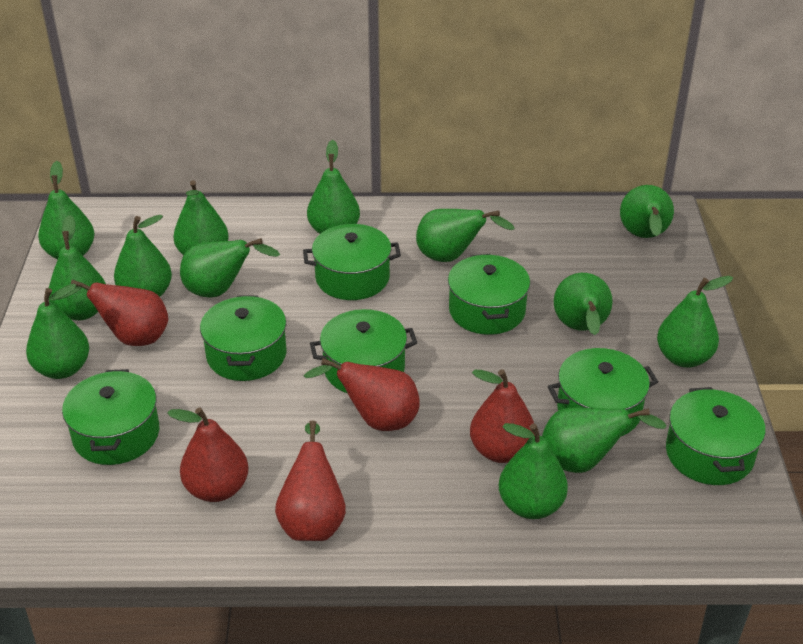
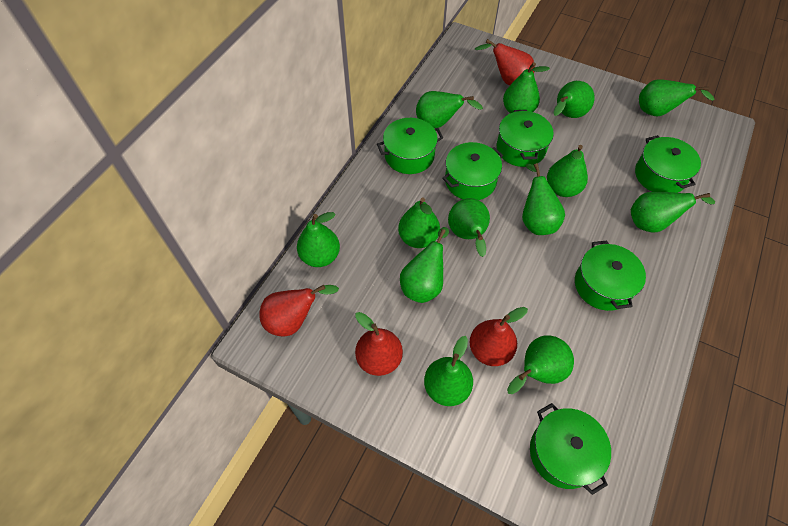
green pot: 7 -> 6
red pear: 5 -> 4

